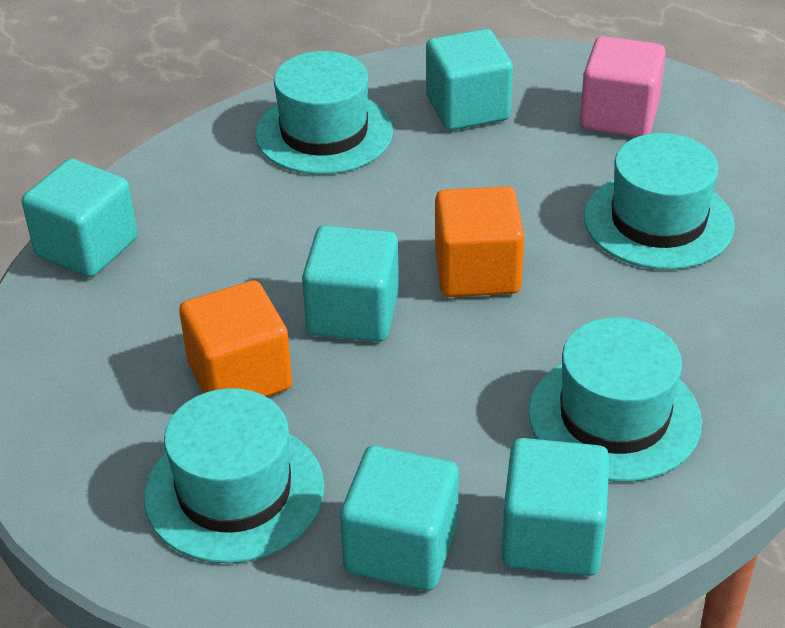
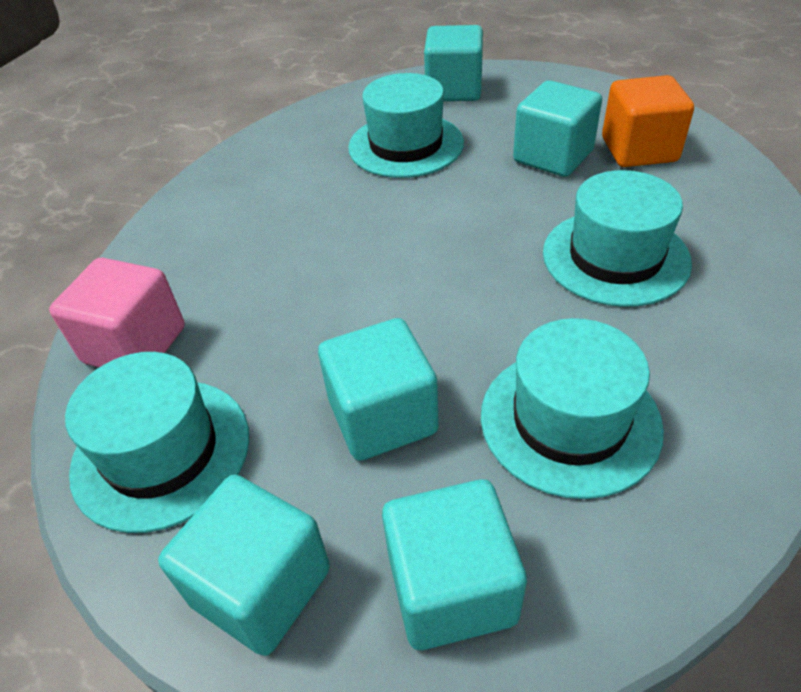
orange cube: 2 -> 1

